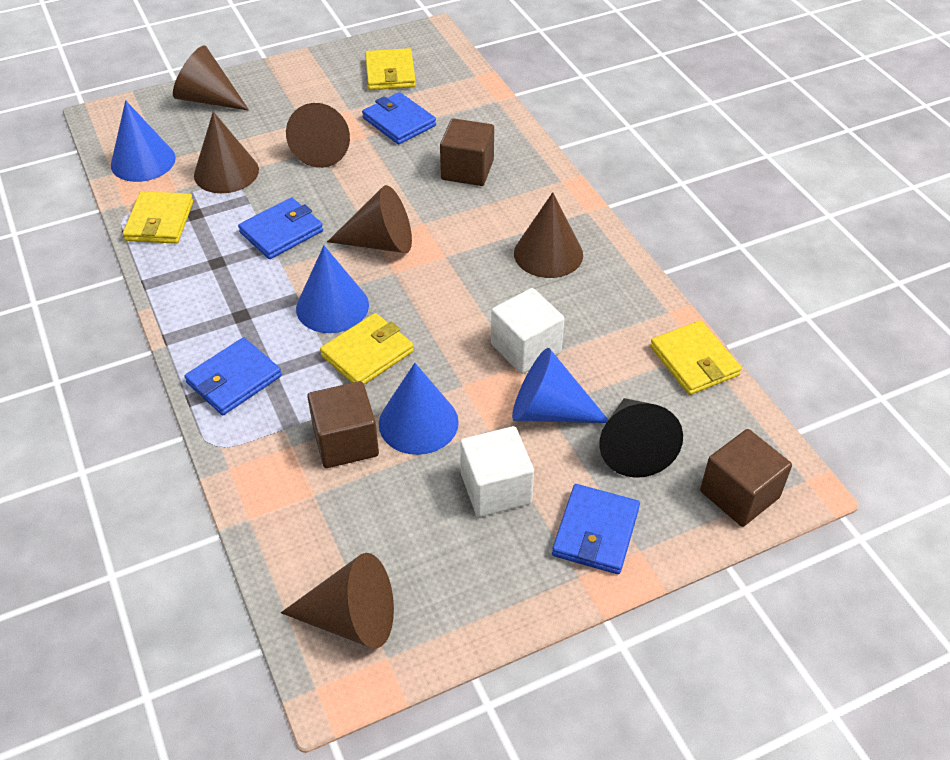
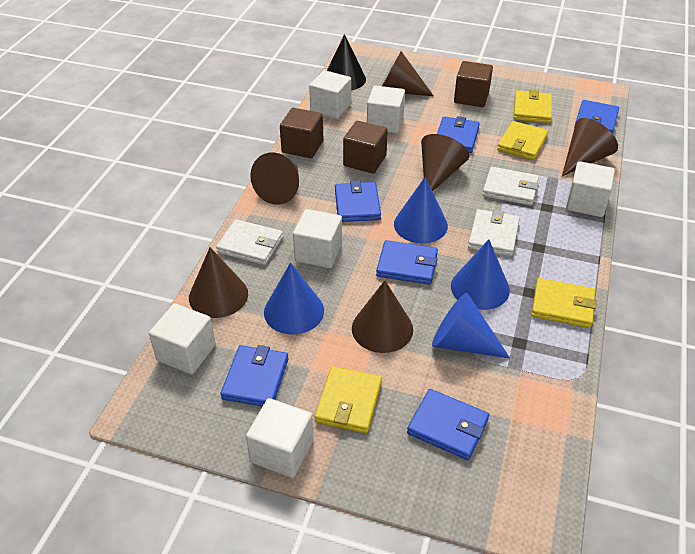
blue wallet: 4 -> 6
white cube: 2 -> 6
white wallet: 0 -> 3

